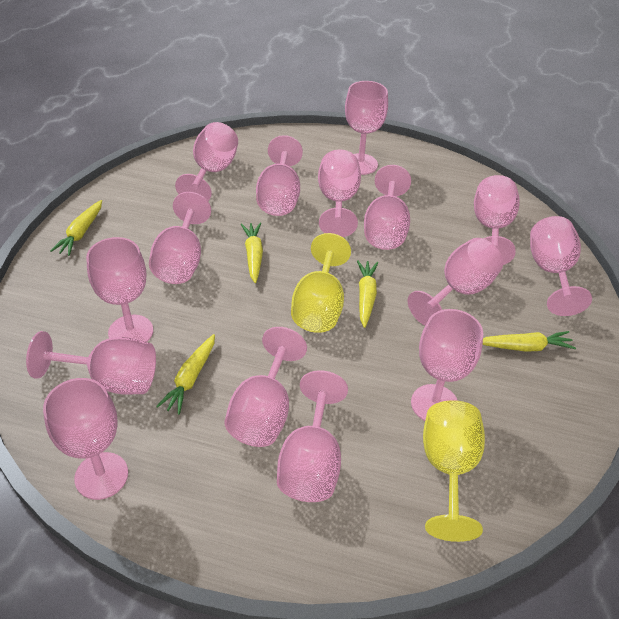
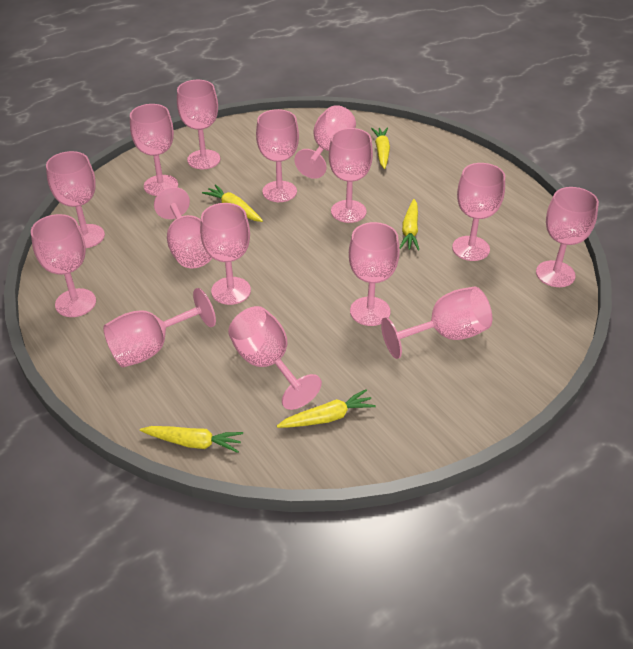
yellow goblet: 2 -> 0

